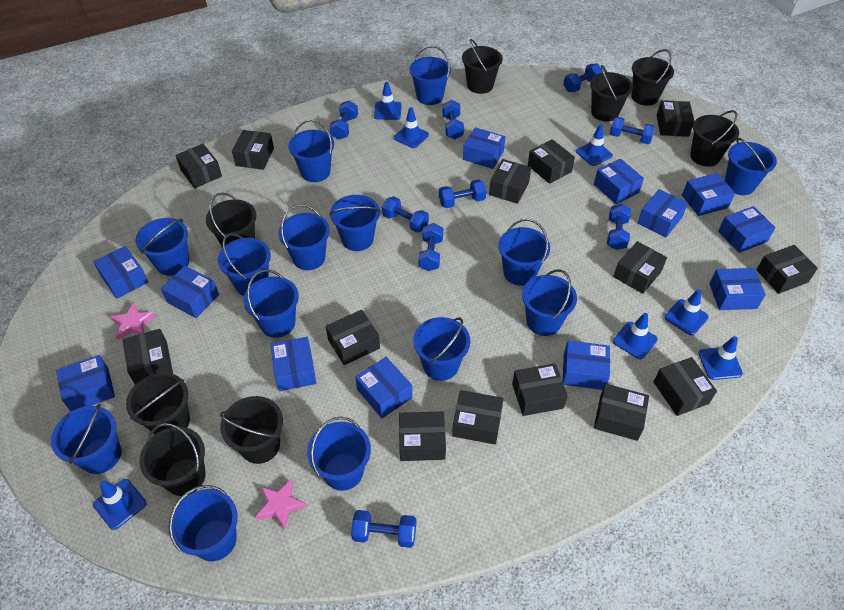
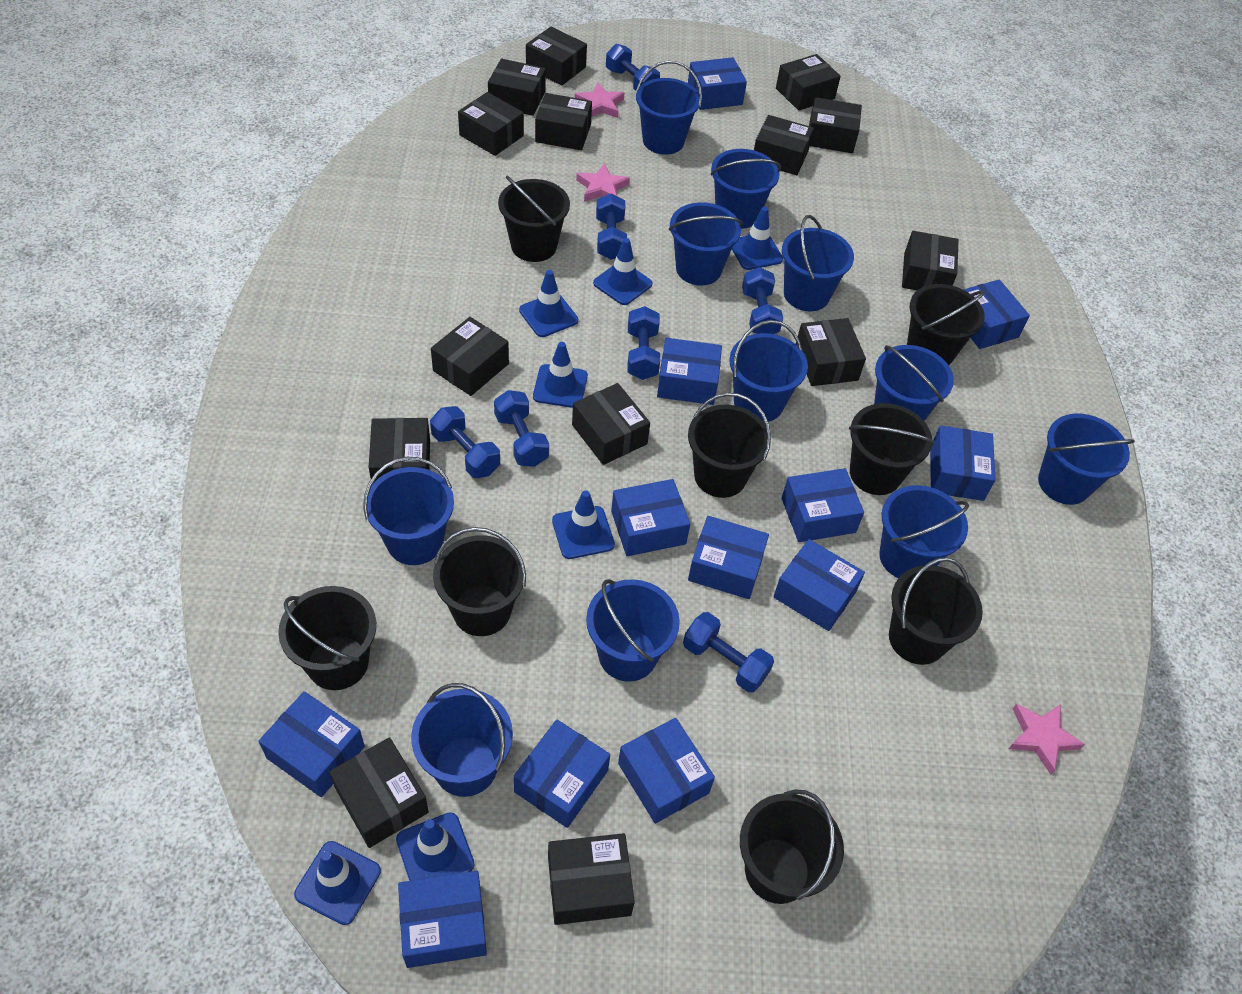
blue bucket: 14 -> 11
blue dumbbell: 9 -> 7
pink star: 2 -> 3

